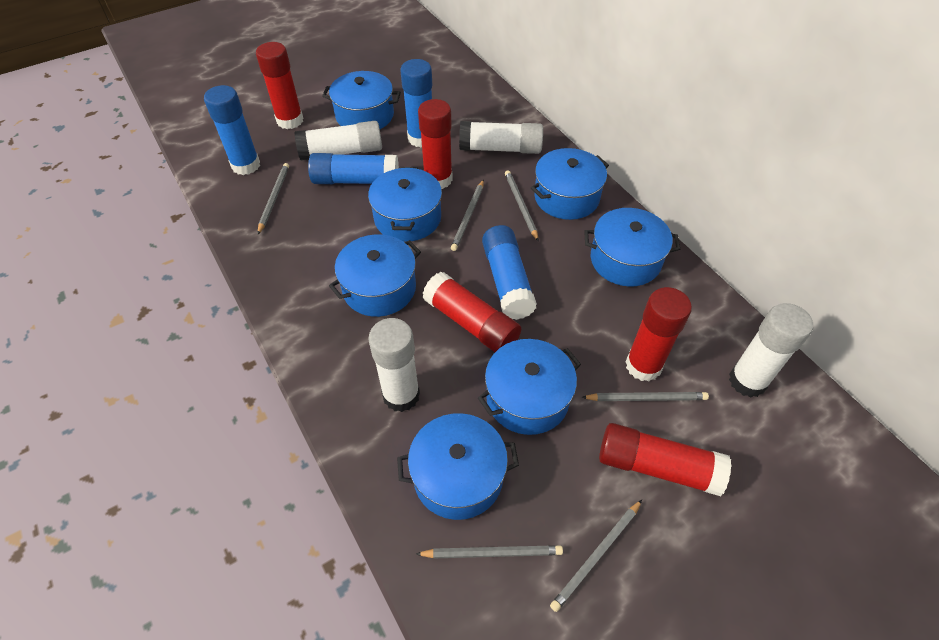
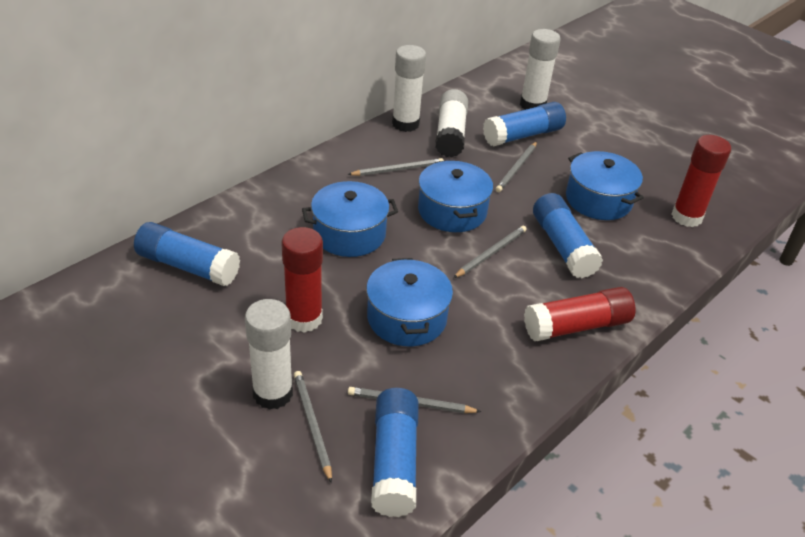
blue pot: 7 -> 4
grey pencil: 6 -> 5
red glue stick: 5 -> 3

